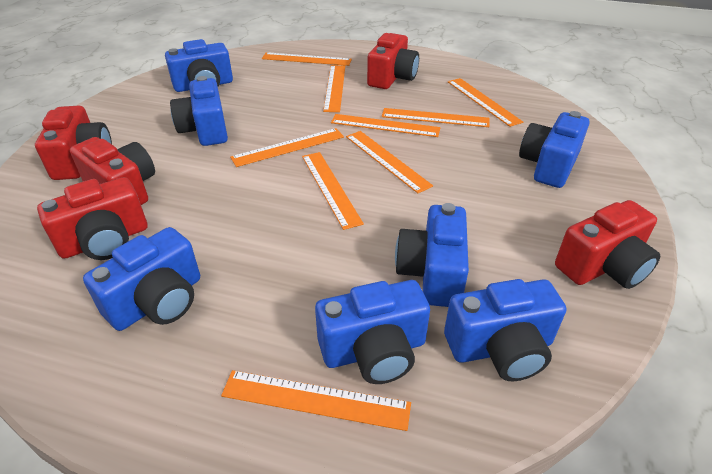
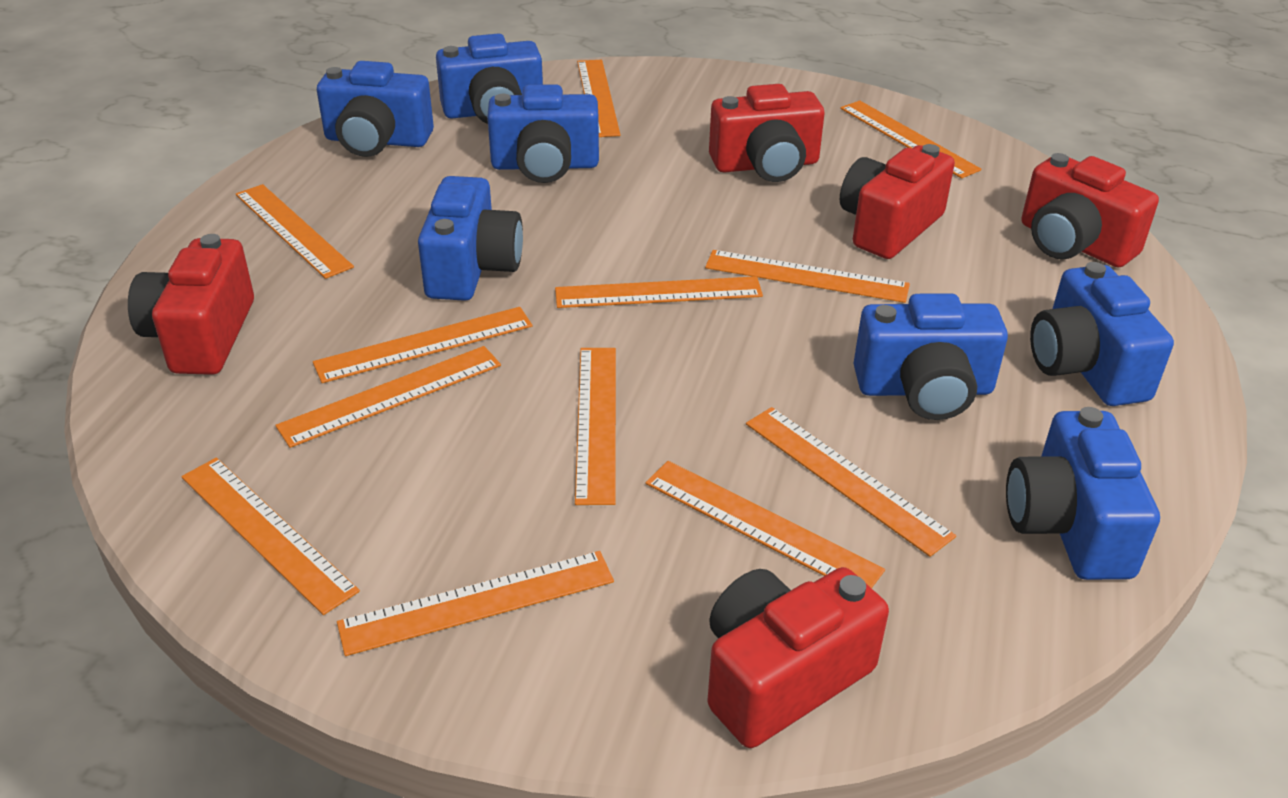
orange ruler: 9 -> 12

